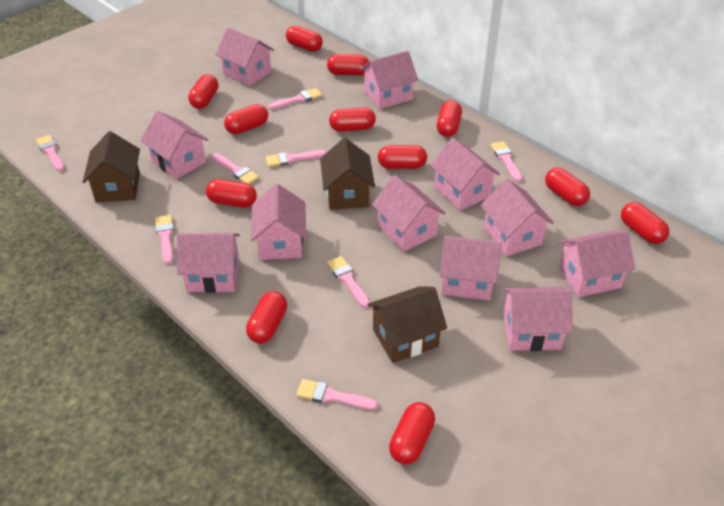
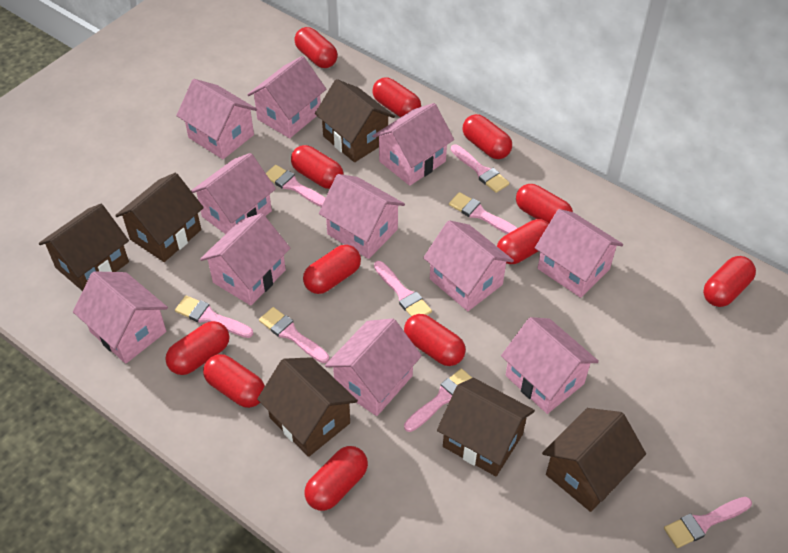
brown house: 3 -> 6

